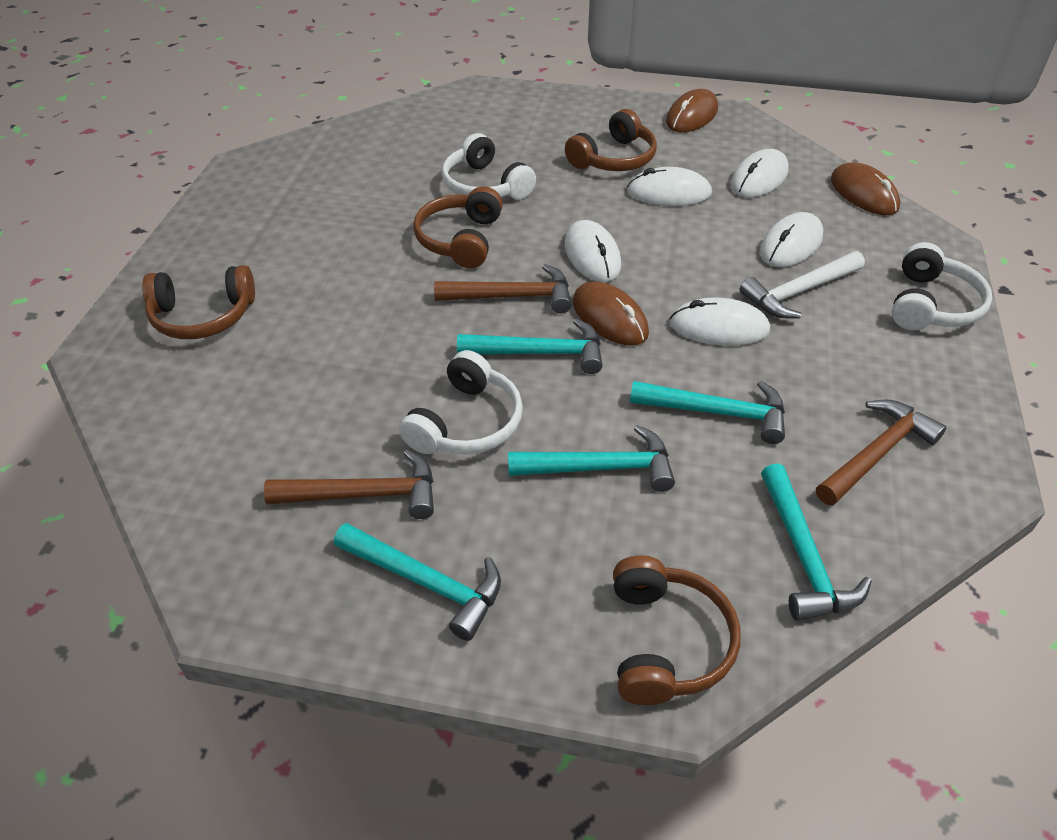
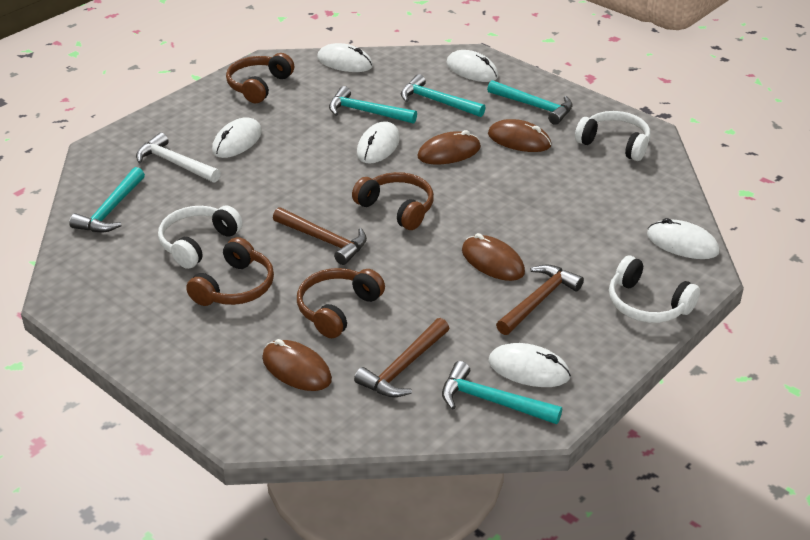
brown mouse: 3 -> 4
white mouse: 5 -> 6

